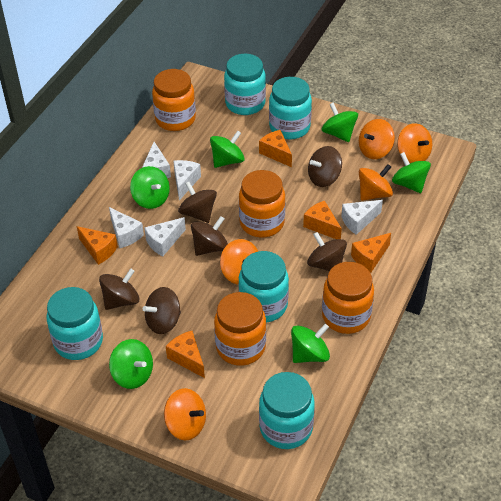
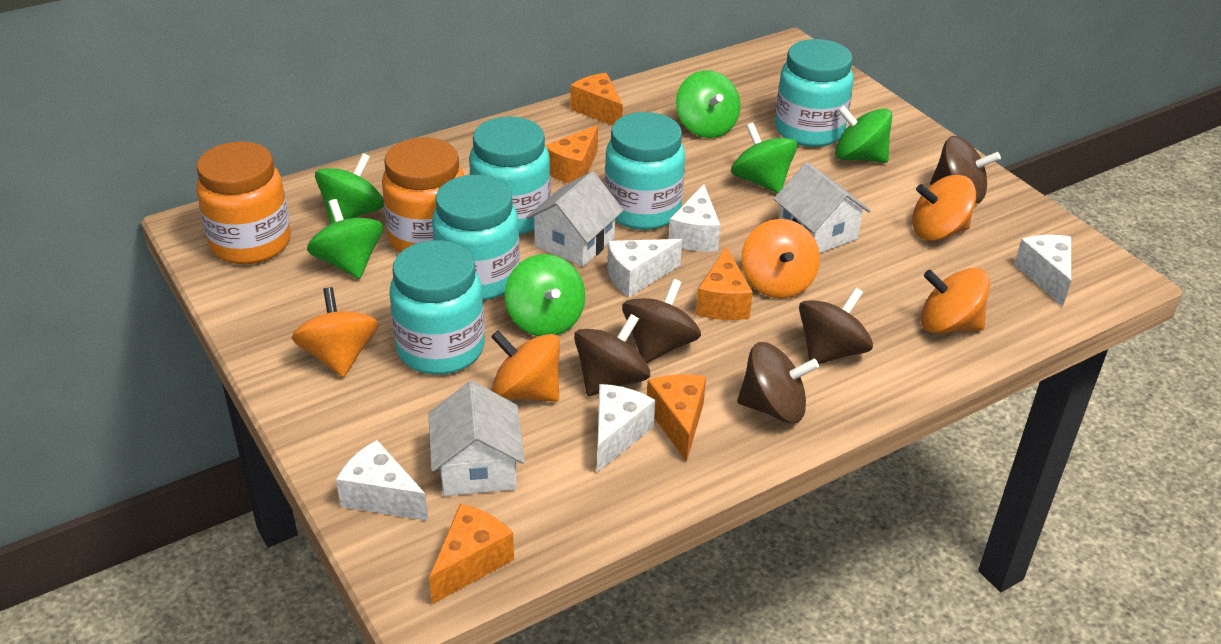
brown spinning top: 6 -> 5
orange jar: 4 -> 2
white house: 0 -> 3

